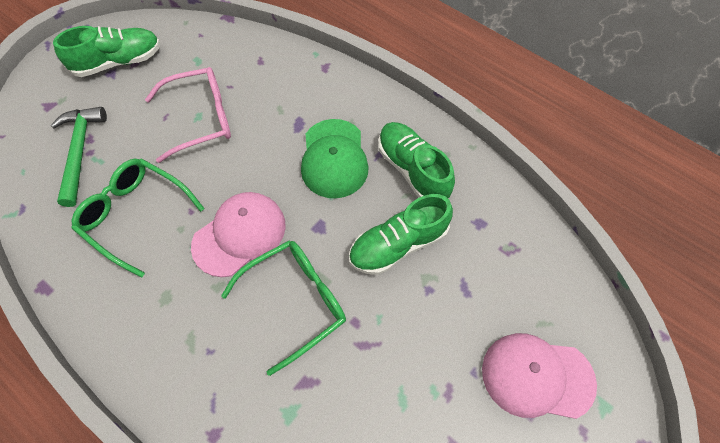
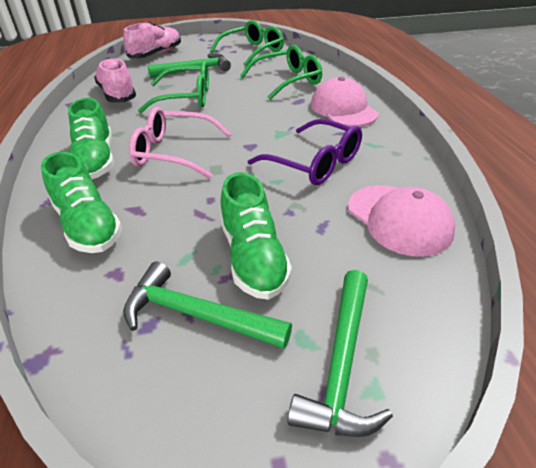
green cap: 1 -> 0
green glasses: 2 -> 3
green hammer: 1 -> 3
pink shoe: 0 -> 2
purple glasses: 0 -> 1

